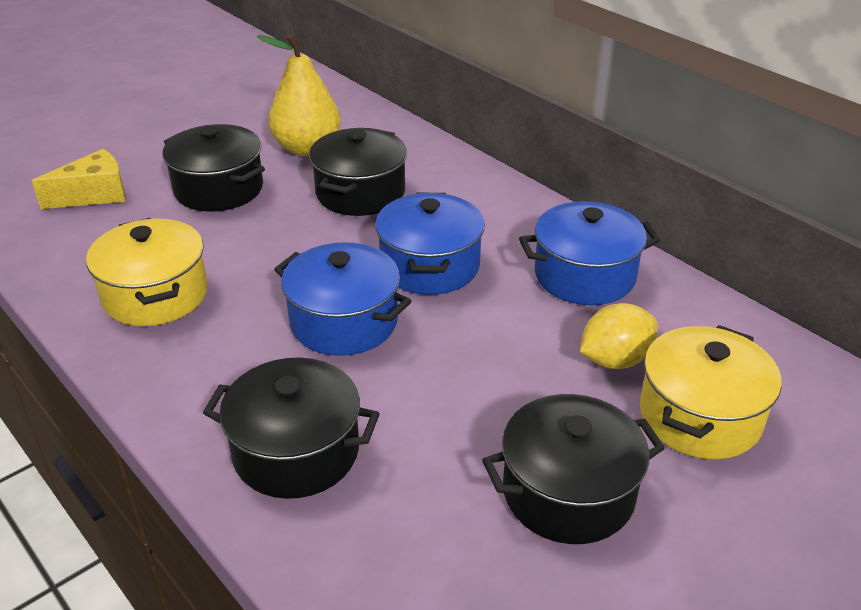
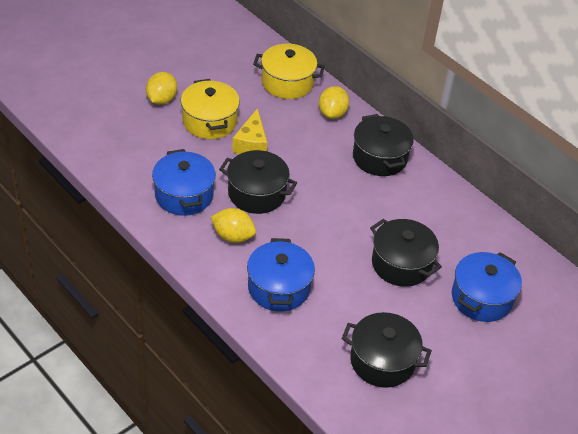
yellow lemon: 1 -> 3
yellow pear: 1 -> 0

